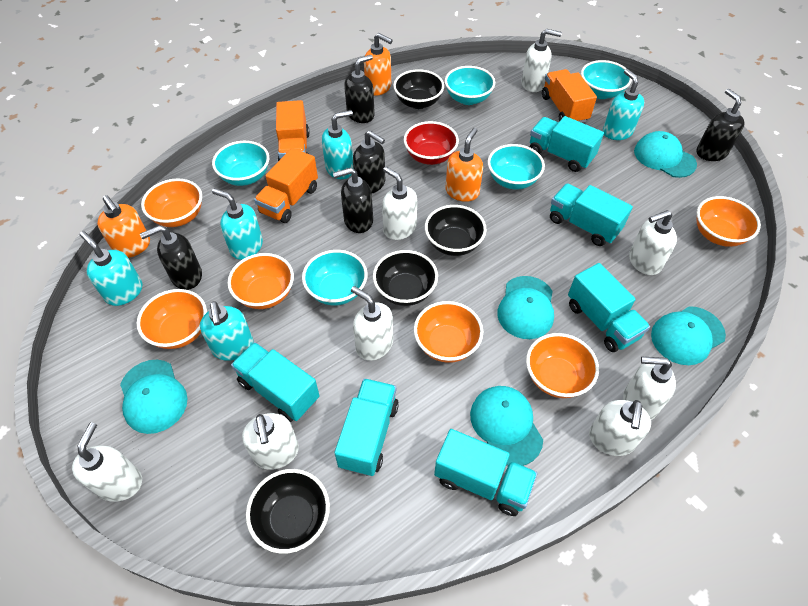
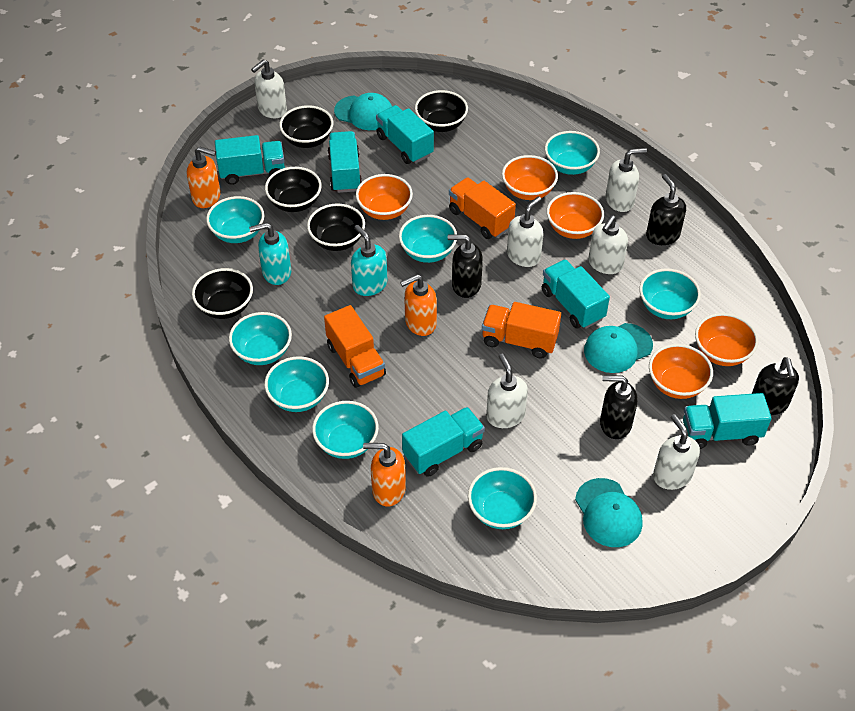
black bowl: 4 -> 5
black soap dispenser: 5 -> 4
orange bowl: 6 -> 5
red bowl: 1 -> 0
turquoise bowl: 5 -> 8
turquoise cap: 5 -> 3
turquoise soap dispenser: 5 -> 2
white soap dispenser: 8 -> 6

